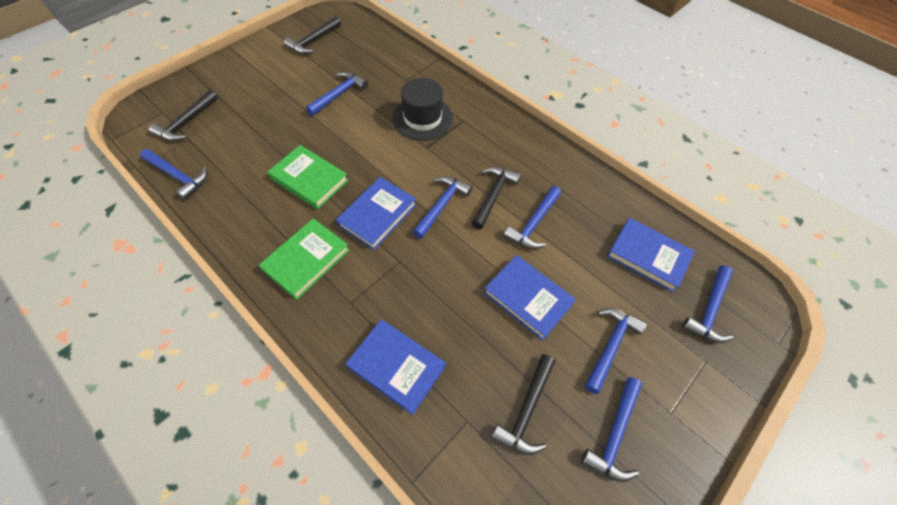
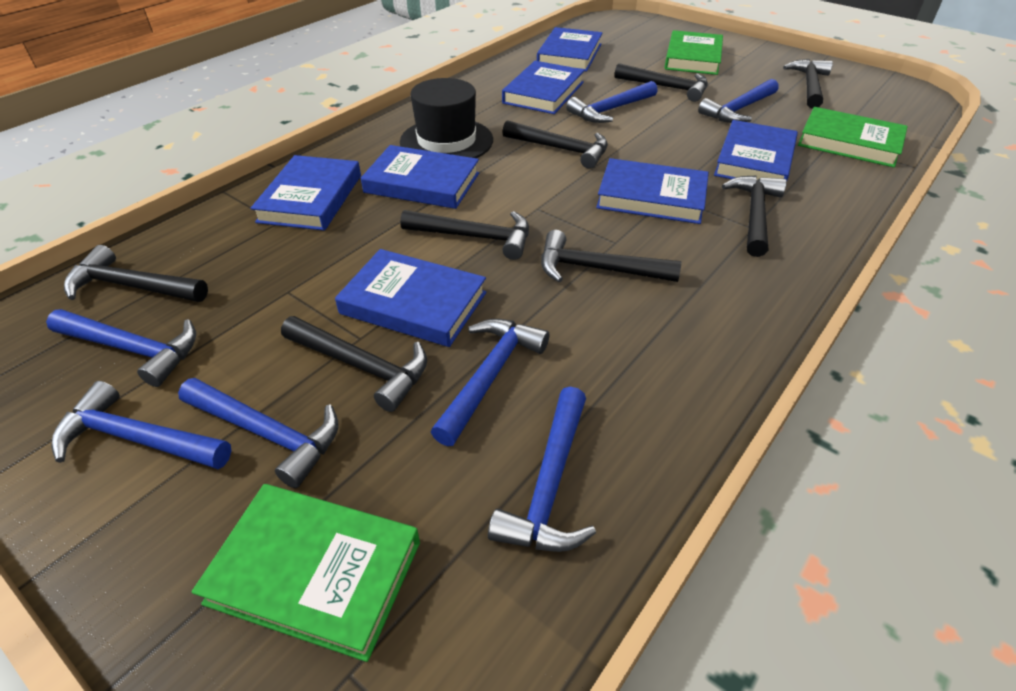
black hammer: 4 -> 8
blue book: 4 -> 7
green book: 2 -> 3

